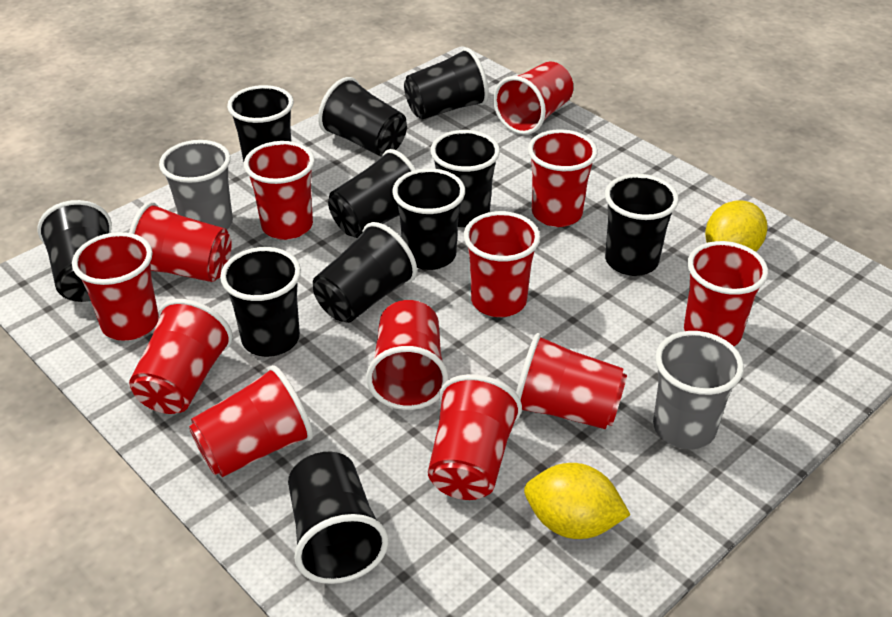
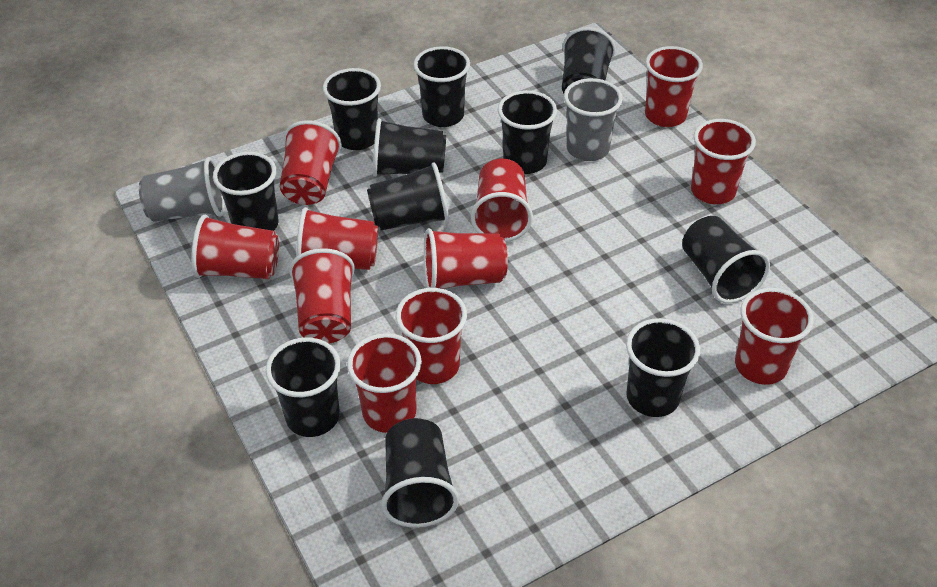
red cup: 12 -> 11
yellow lemon: 2 -> 0

